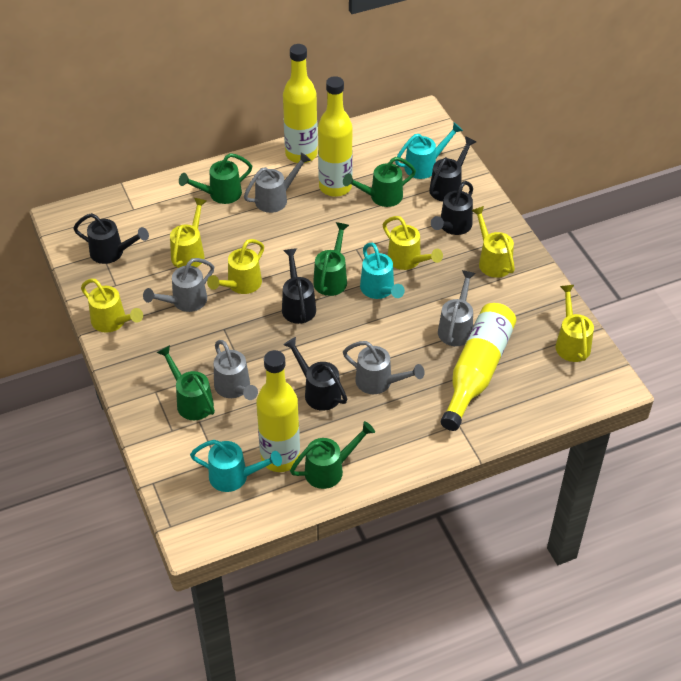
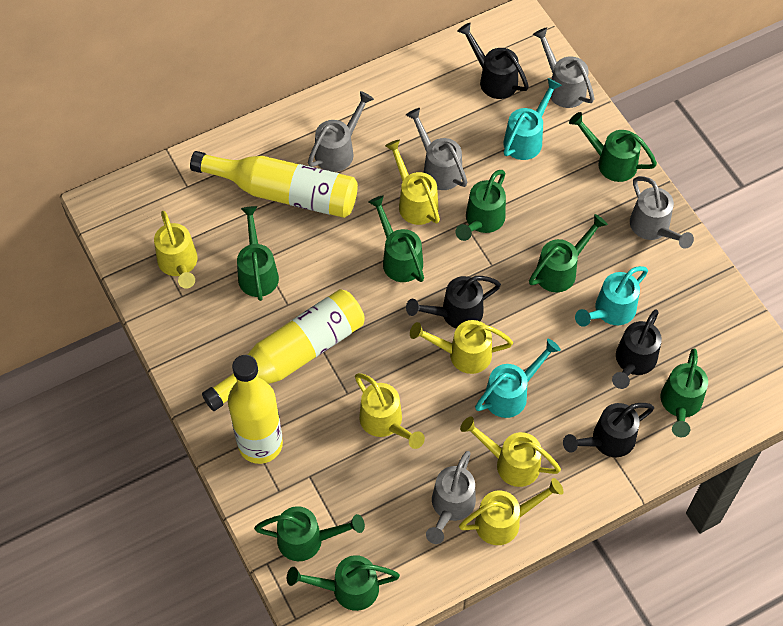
black watering can: 5 -> 4
green watering can: 5 -> 8
yellow bottle: 4 -> 3

